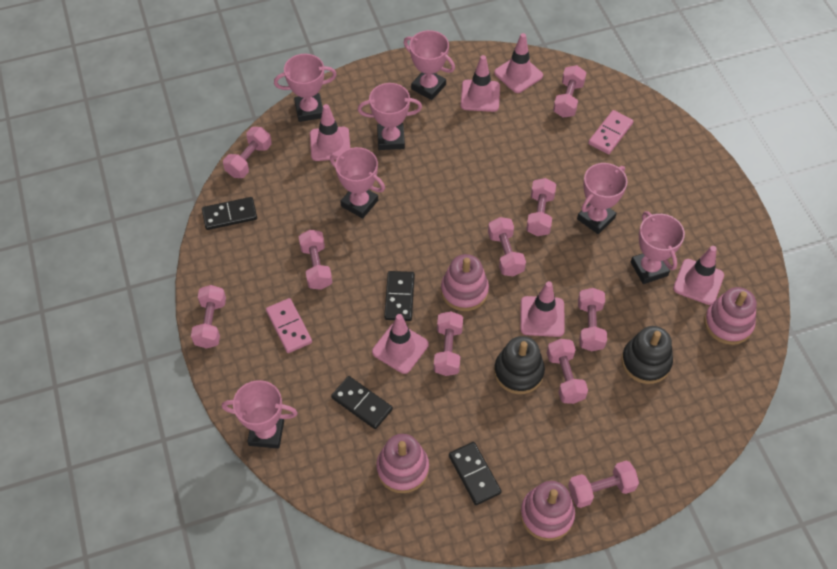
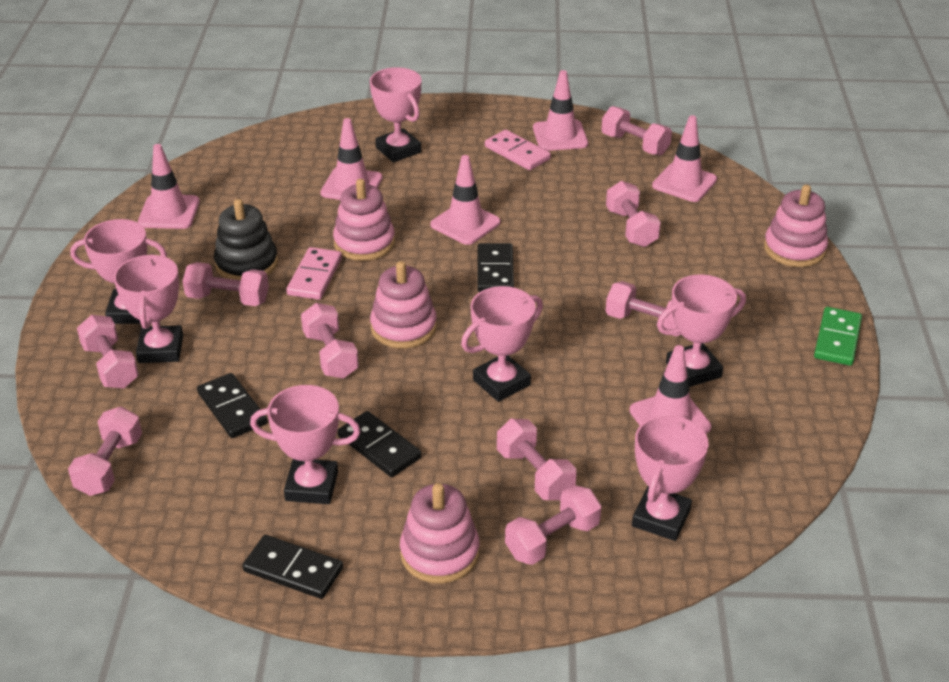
black stacking toy: 2 -> 1
green domino: 0 -> 1
pink dumbbell: 10 -> 9

